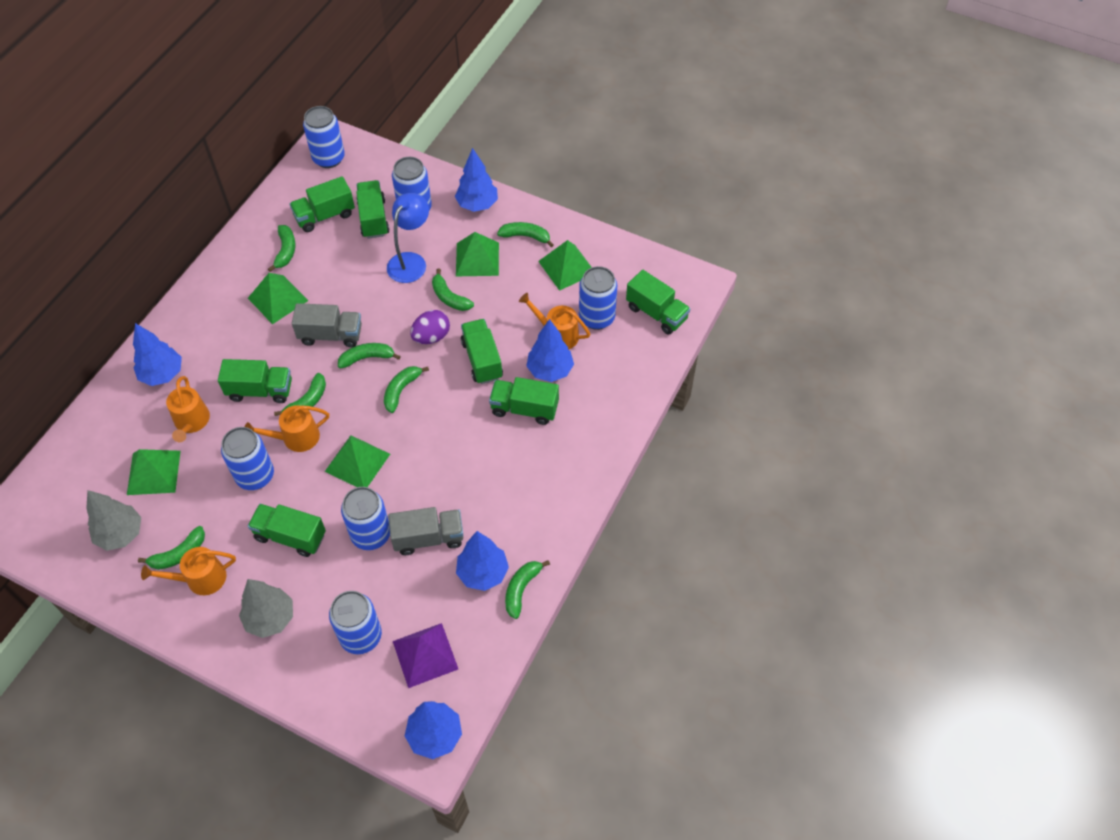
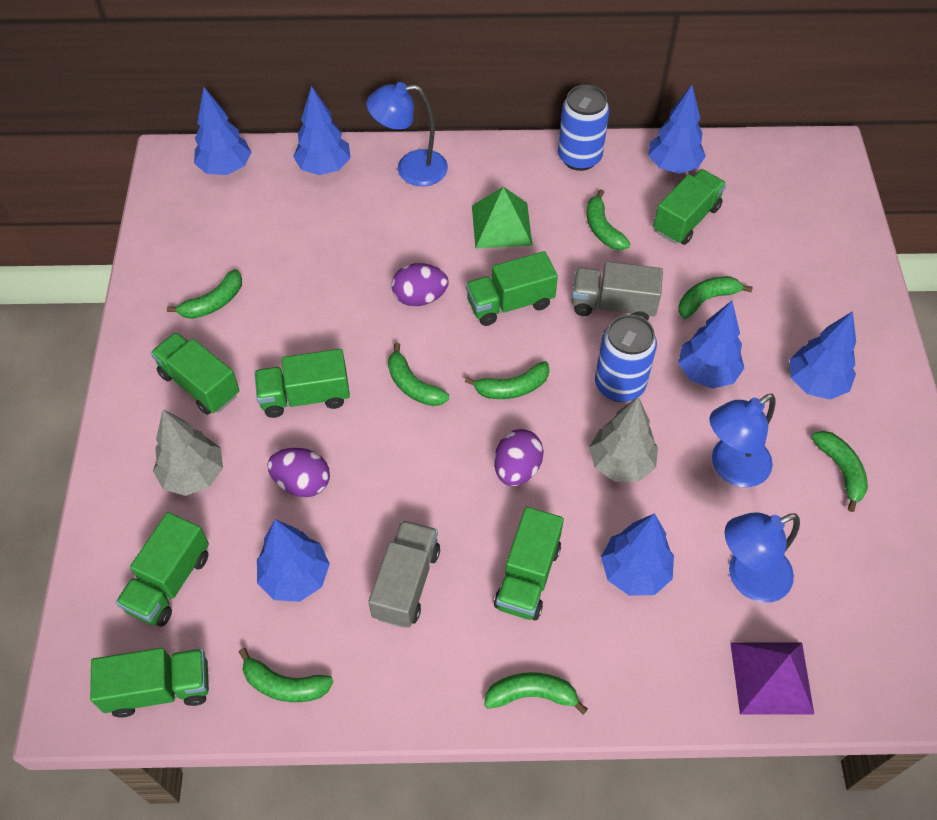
blue can: 6 -> 2
blue lamp: 1 -> 3
blue tree: 5 -> 7
green pyramid: 5 -> 1
orange watering can: 4 -> 0
purple egg: 1 -> 3

